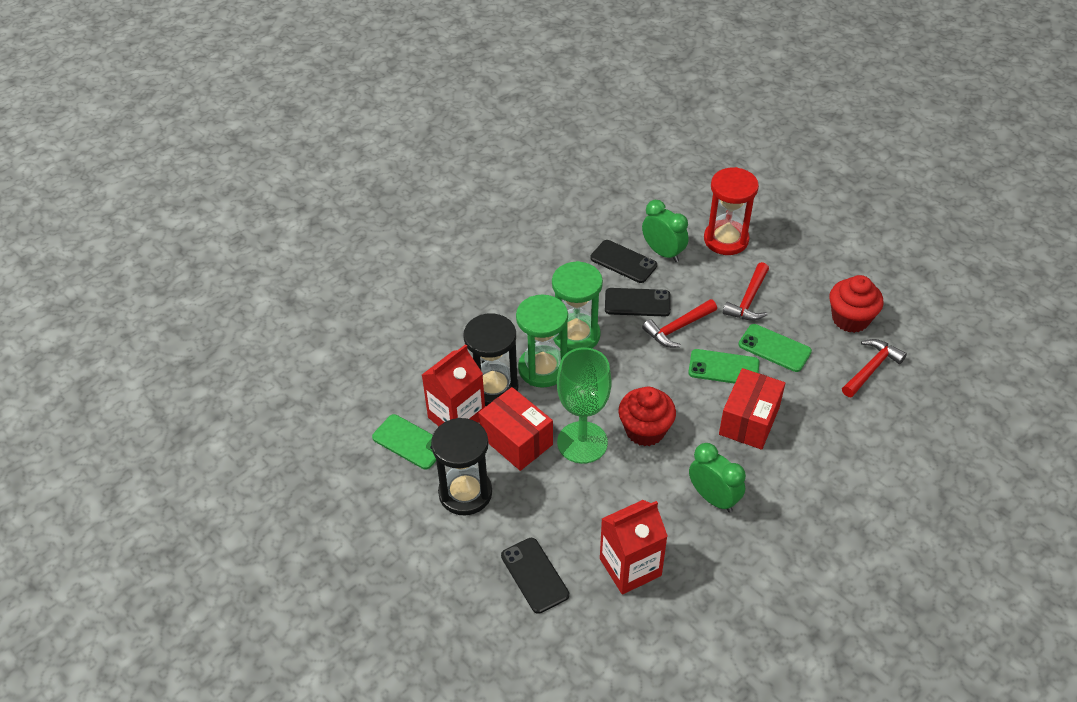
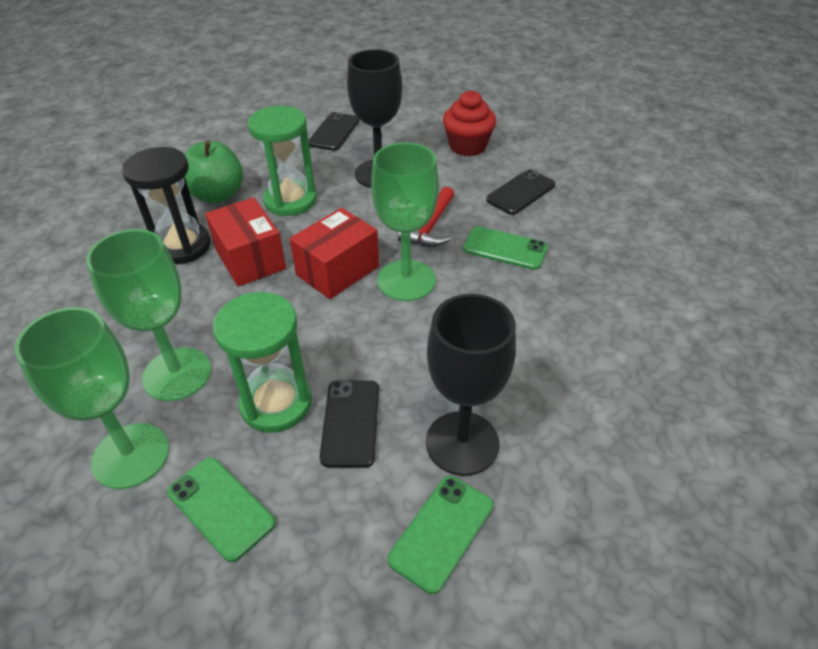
black goblet: 0 -> 2
black hourglass: 2 -> 1
green apple: 0 -> 1
green clock: 2 -> 0
green goblet: 1 -> 3
red carton: 2 -> 0
red cupcake: 2 -> 1
red hammer: 3 -> 1
red hourglass: 1 -> 0

